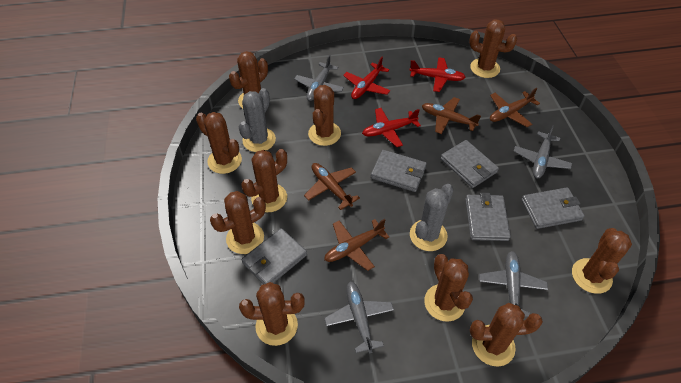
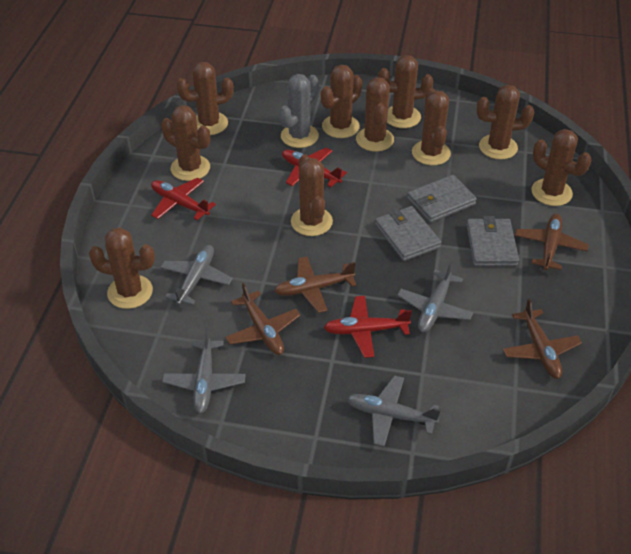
grey cactus: 2 -> 1
grey wallet: 5 -> 3

